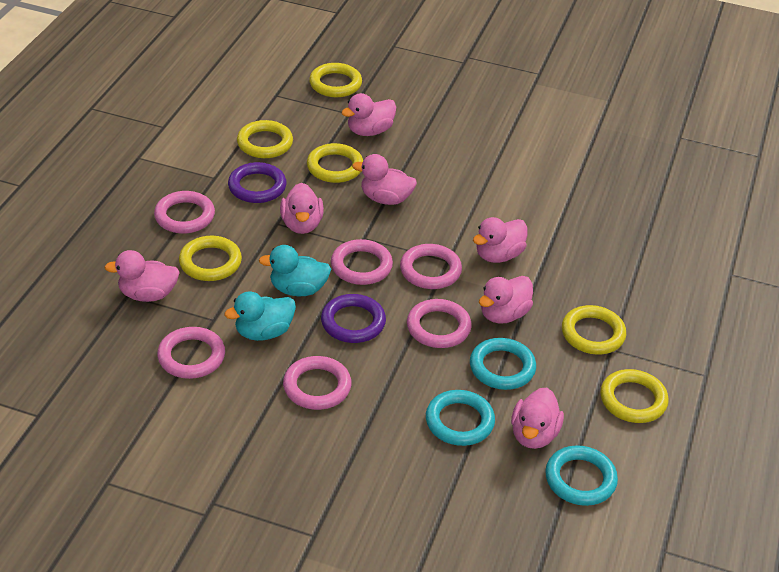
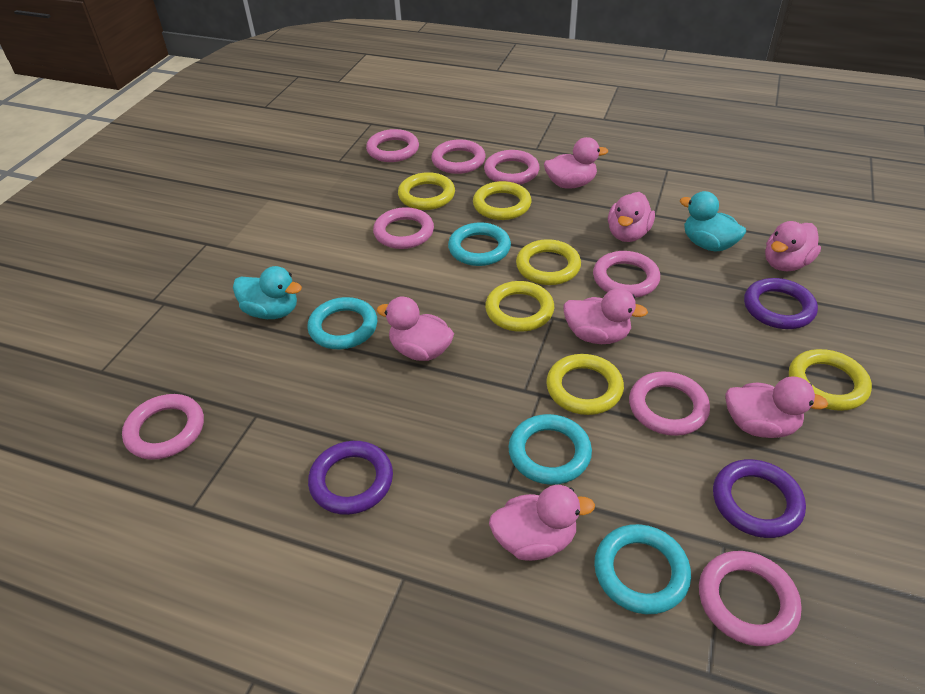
pink ring: 6 -> 8
purple ring: 2 -> 3
turquoise ring: 3 -> 4

